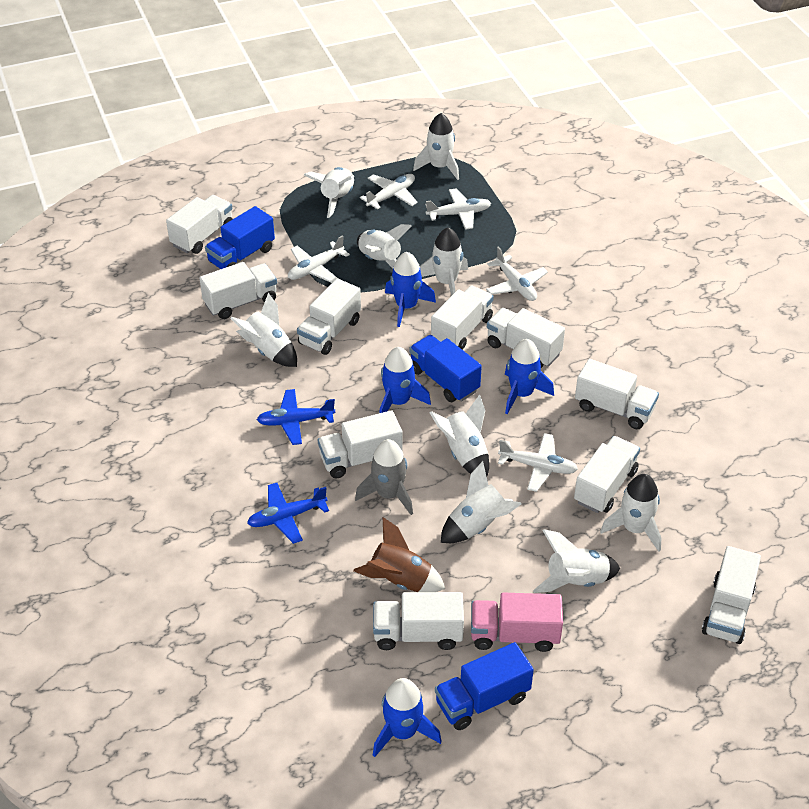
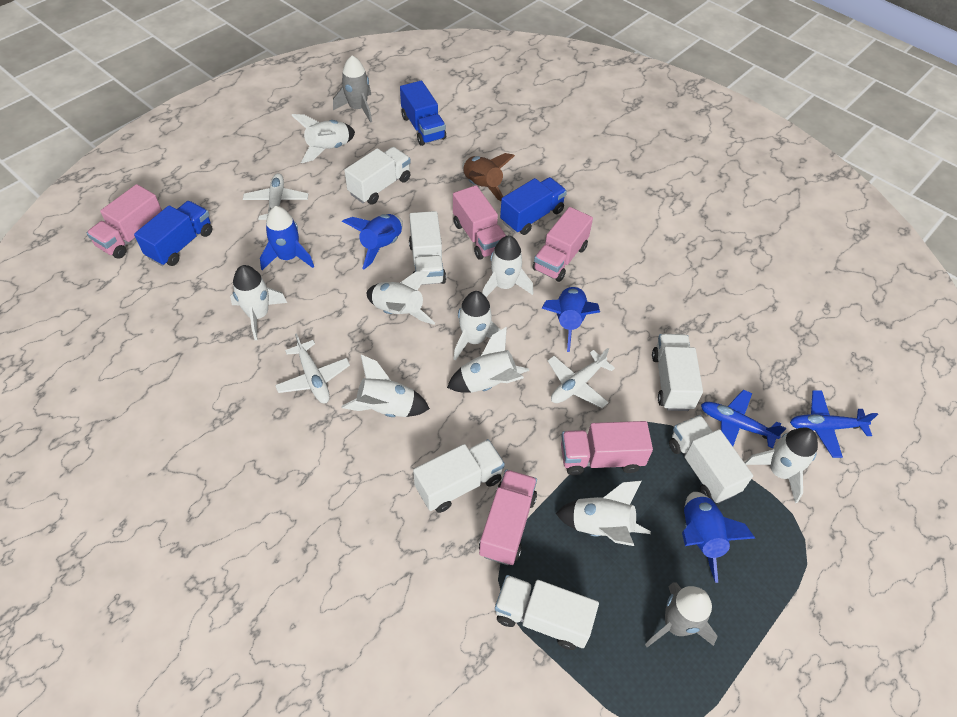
grey rocket: 1 -> 2
pink truck: 1 -> 5
white plane: 5 -> 3
white truck: 10 -> 6

